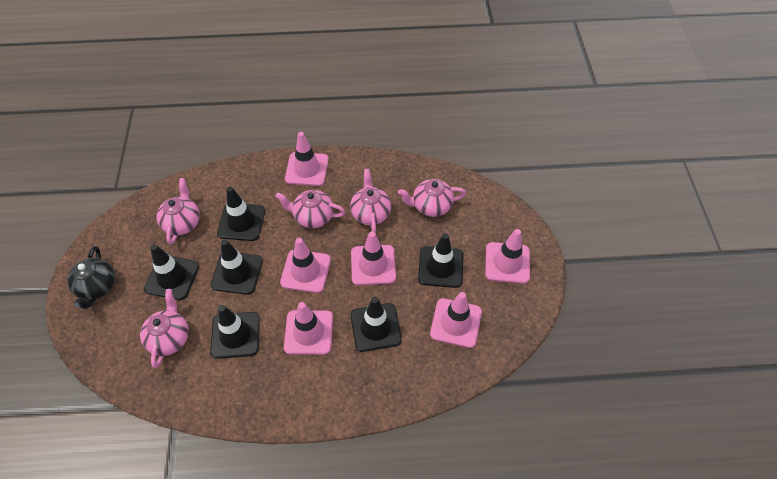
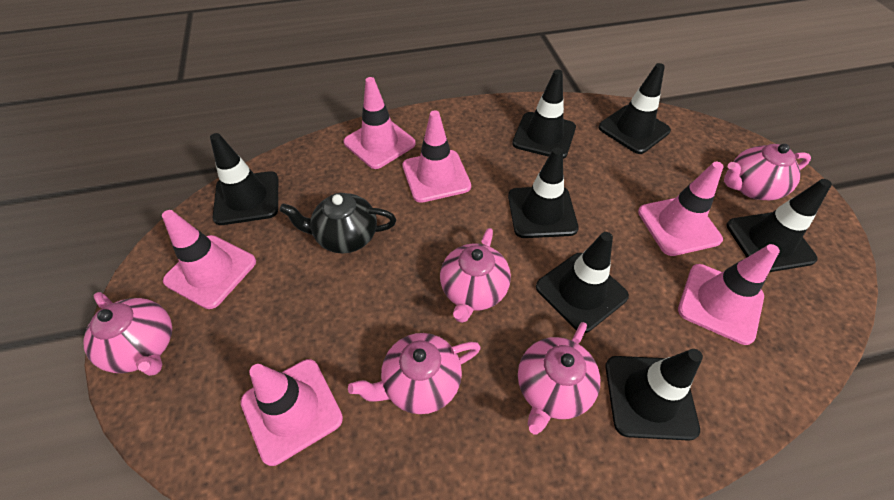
black traffic cone: 6 -> 7

